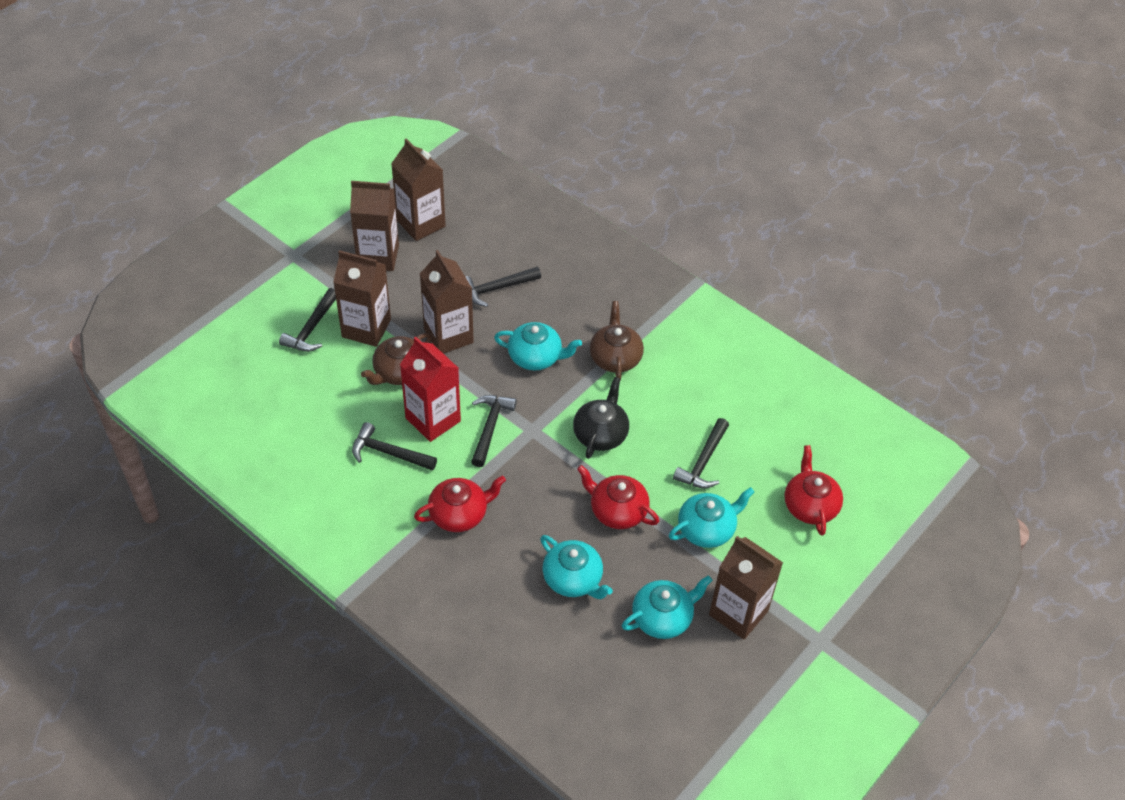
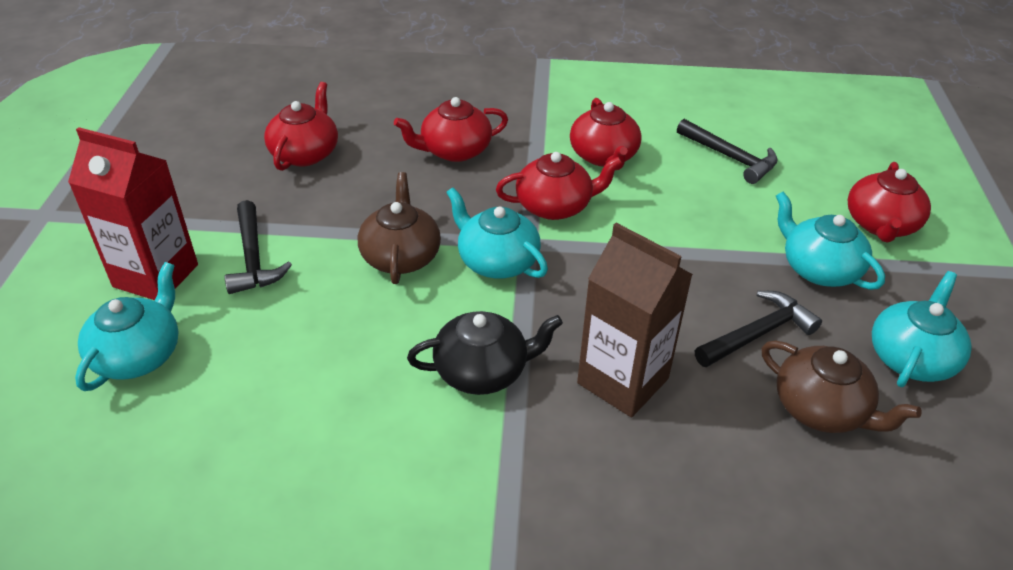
black hammer: 5 -> 3
brown carton: 5 -> 1
red teapot: 3 -> 5

